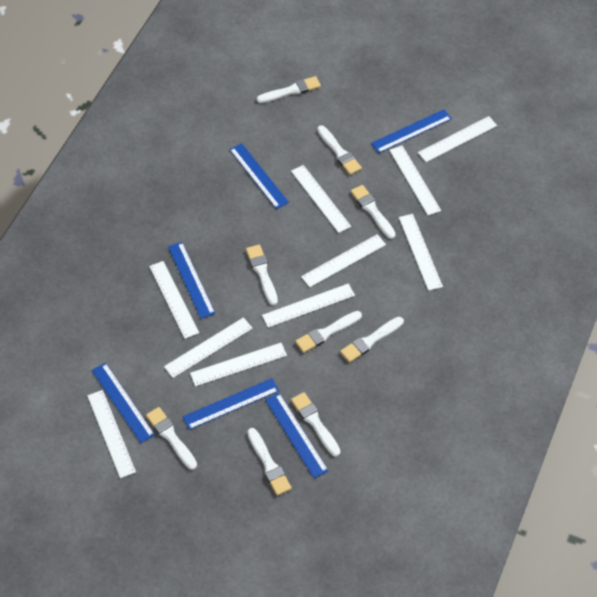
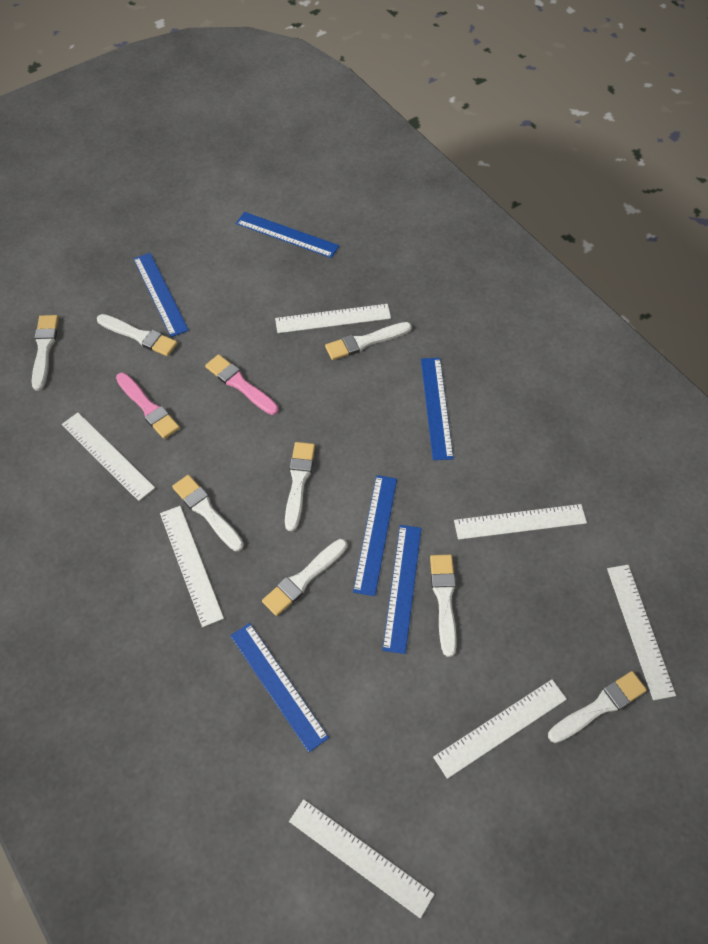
pink brush: 0 -> 2
white brush: 9 -> 8
white ruler: 10 -> 7

